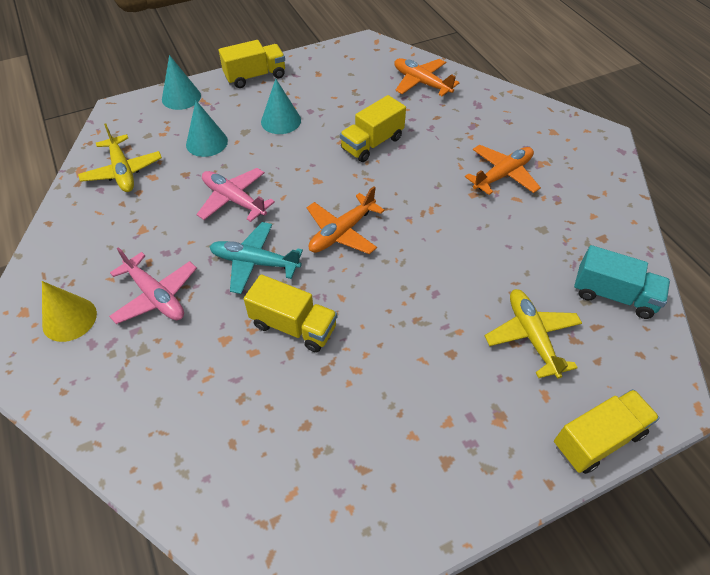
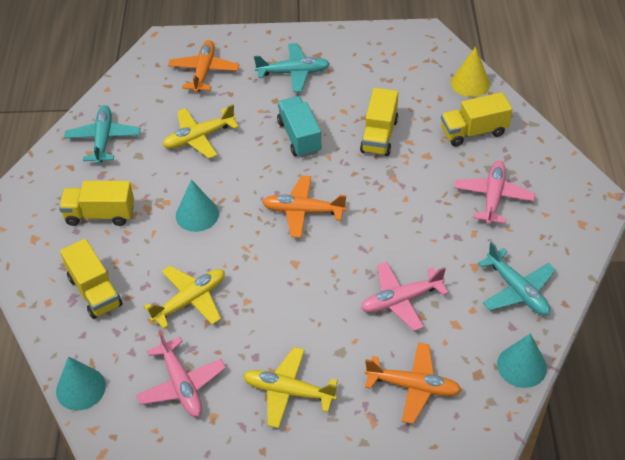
pink plane: 2 -> 3
turquoise plane: 1 -> 3
yellow plane: 2 -> 3

